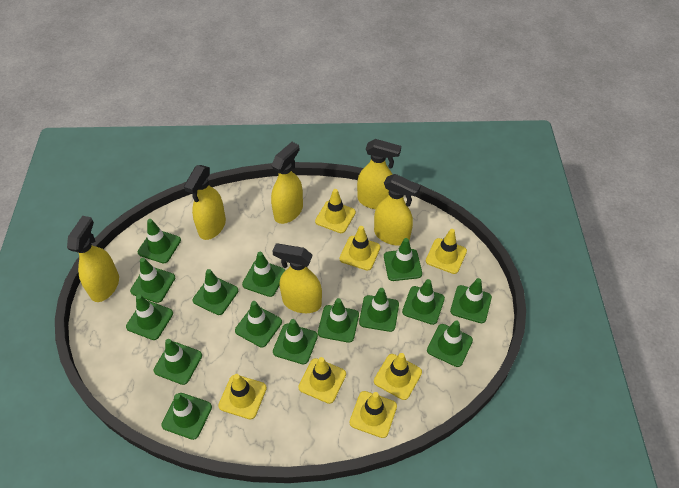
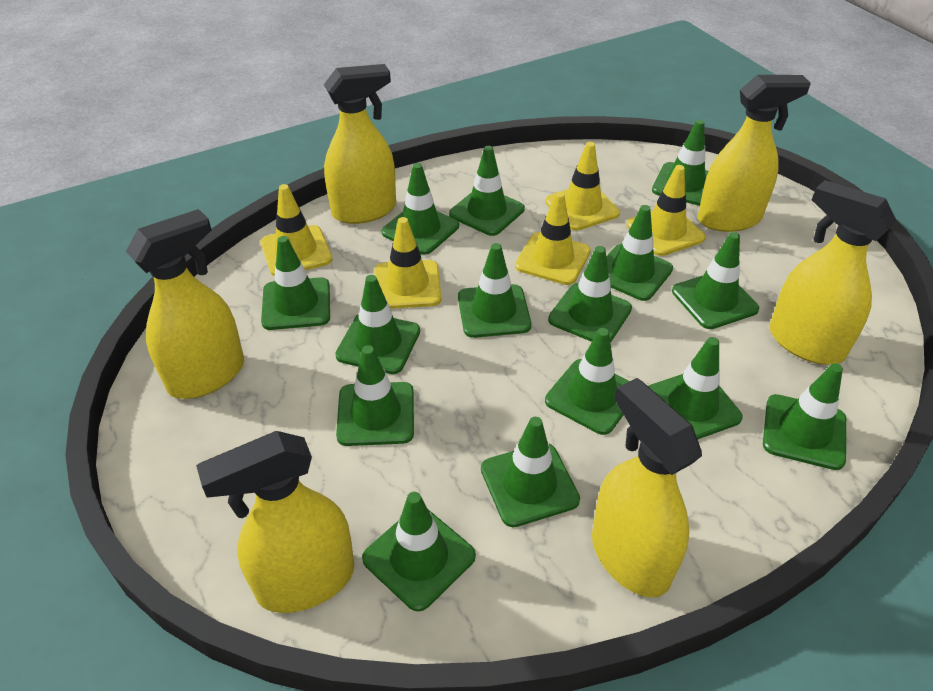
yellow traffic cone: 7 -> 5

